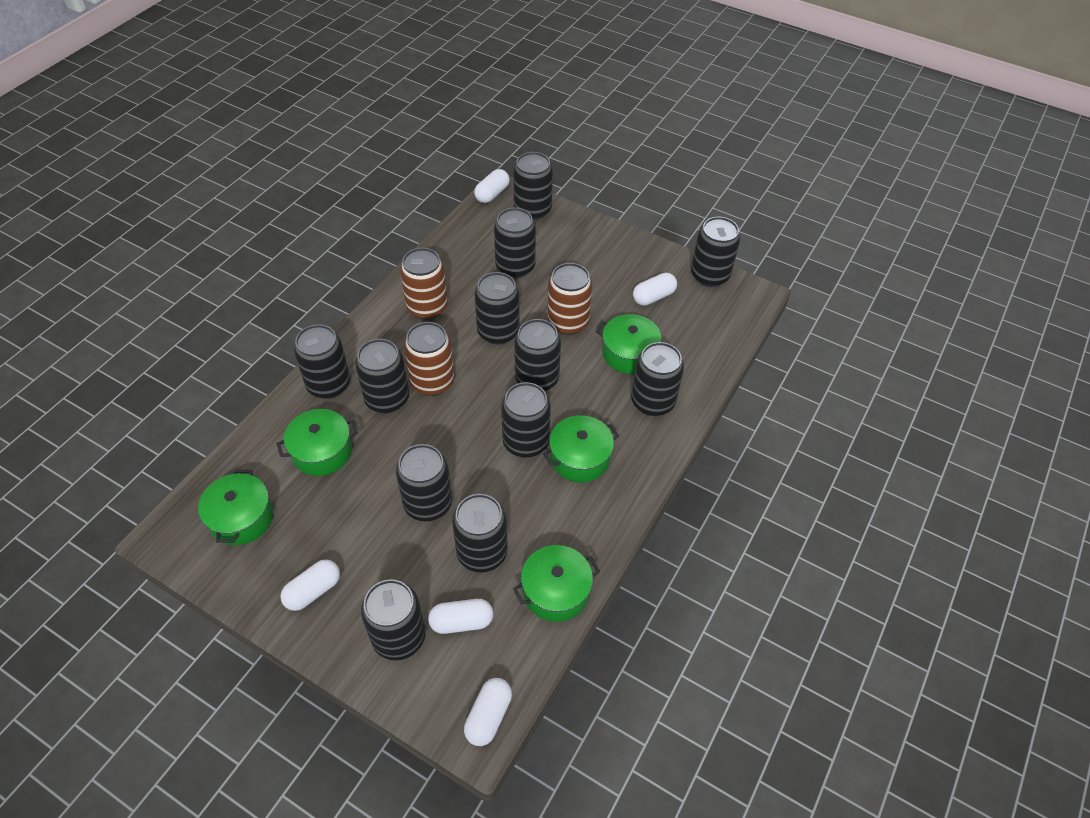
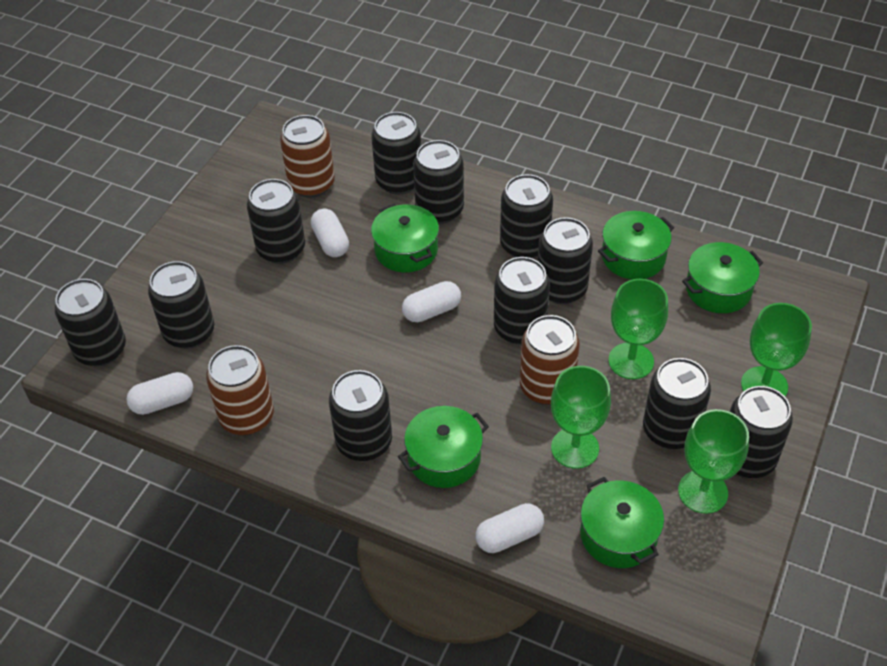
black can: 12 -> 11
green goblet: 0 -> 4
white capsule: 5 -> 4

